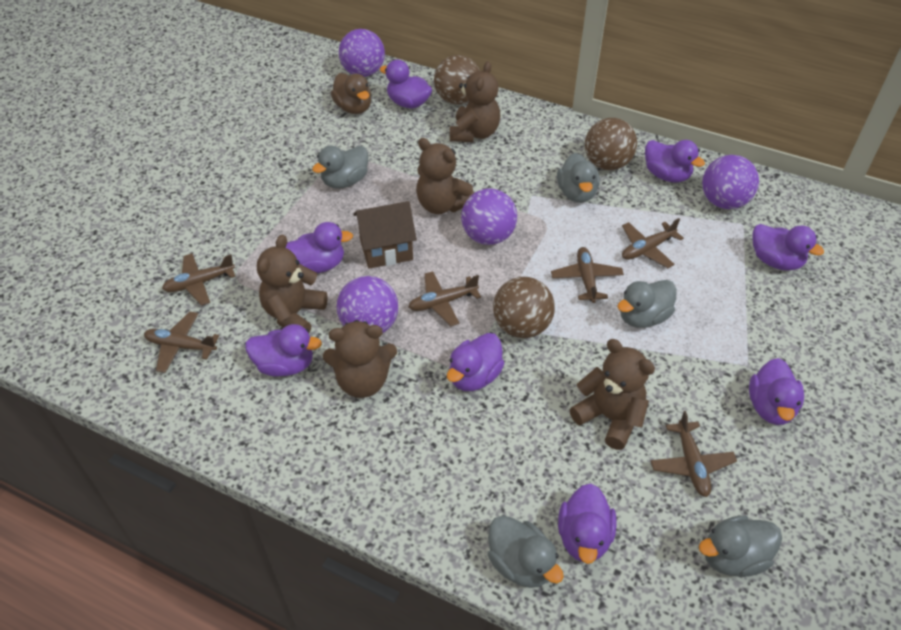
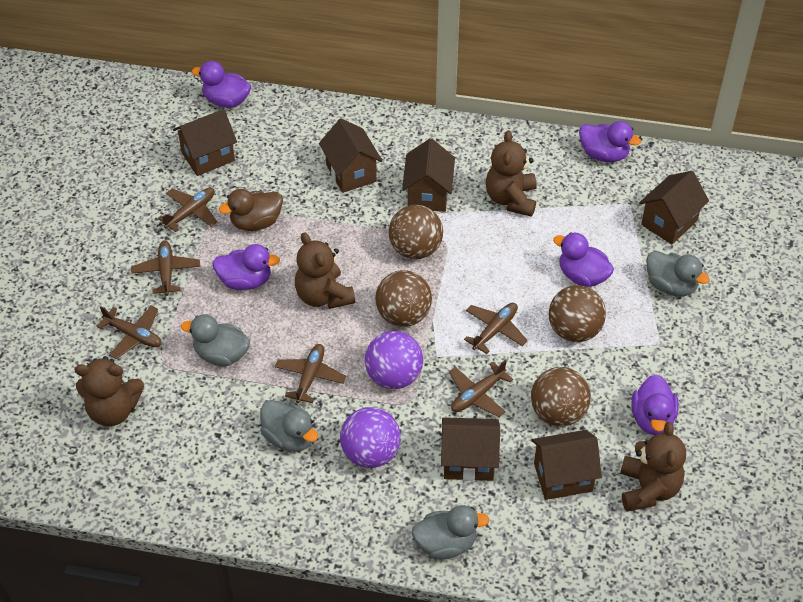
brown ball: 3 -> 4
brown house: 1 -> 6
brown teddy bear: 5 -> 4
grey duck: 5 -> 4
purple ball: 4 -> 2
purple duck: 8 -> 5

